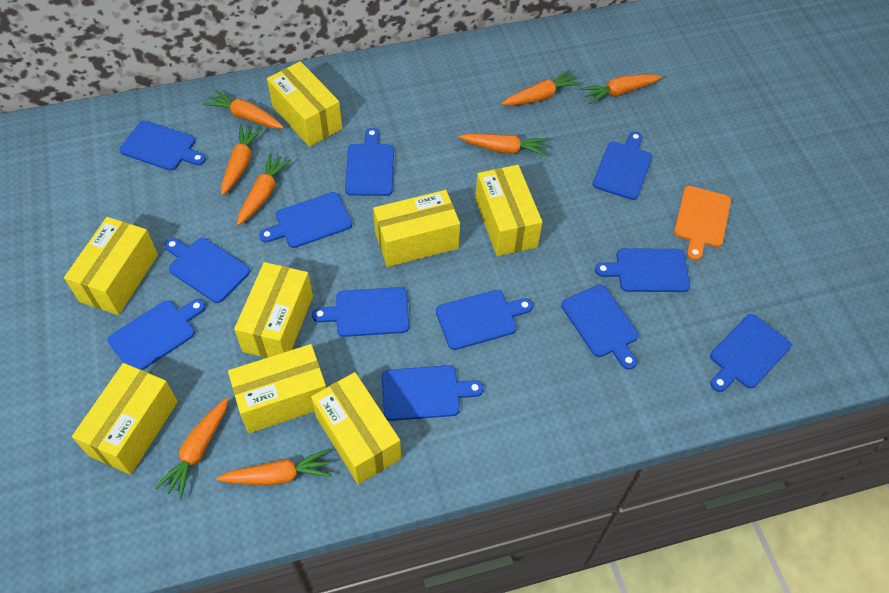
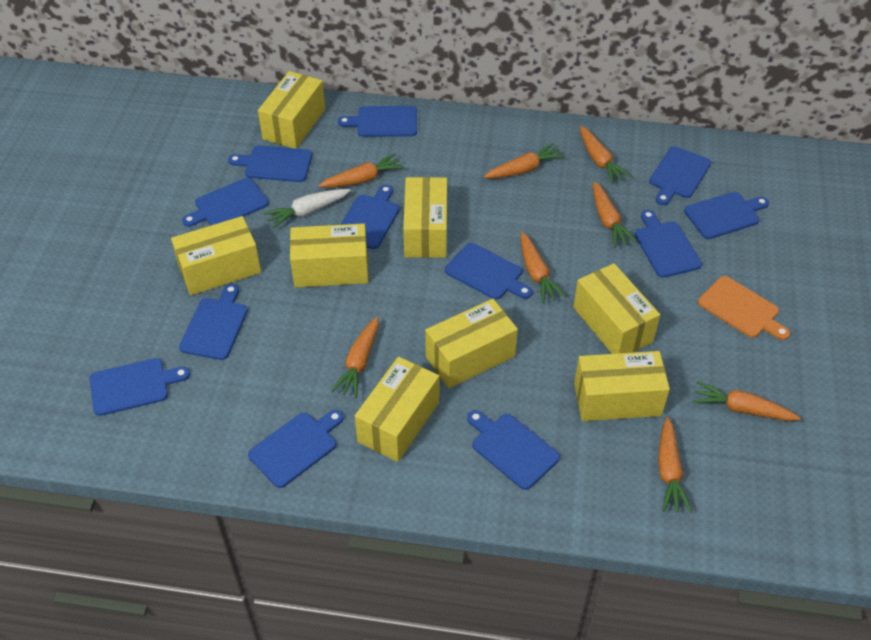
white carrot: 0 -> 1

